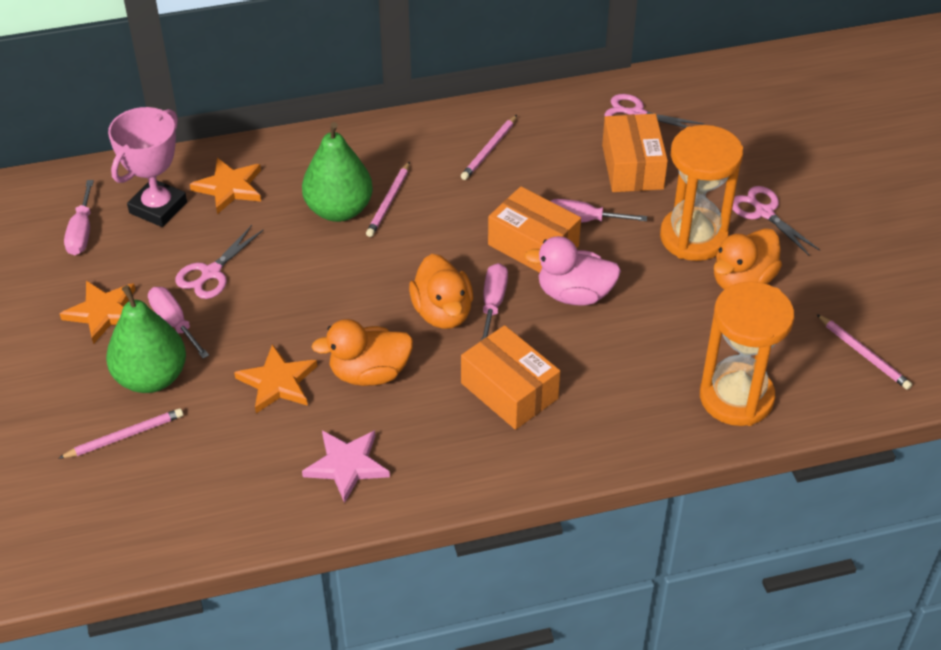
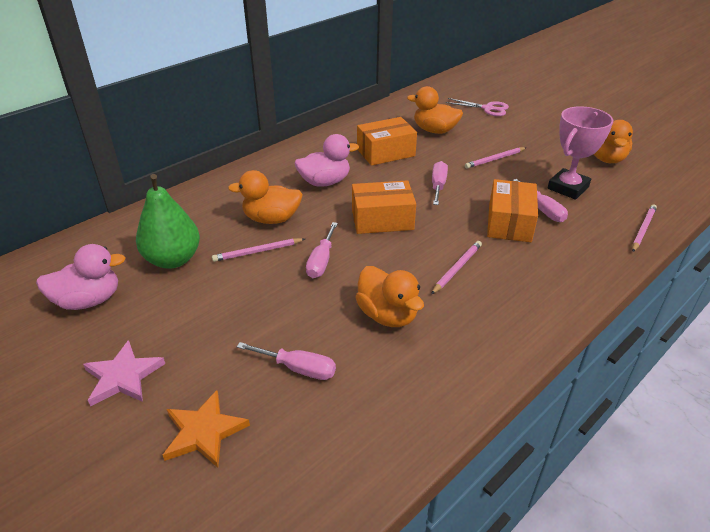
green pear: 2 -> 1
orange duck: 3 -> 4
orange hourglass: 2 -> 0
orange star: 3 -> 1
pink duck: 1 -> 2
pink scissors: 3 -> 1

